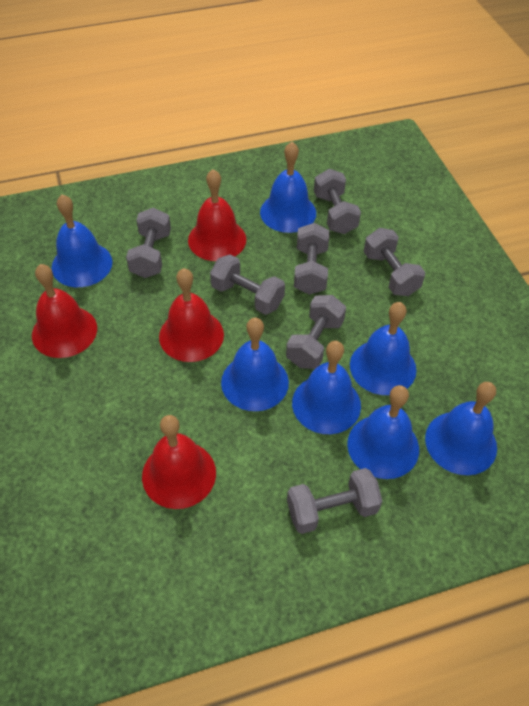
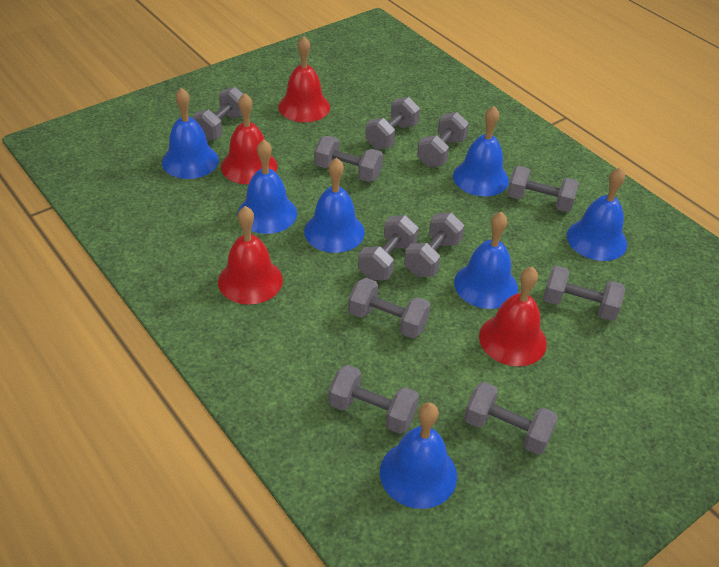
grey dumbbell: 7 -> 11

